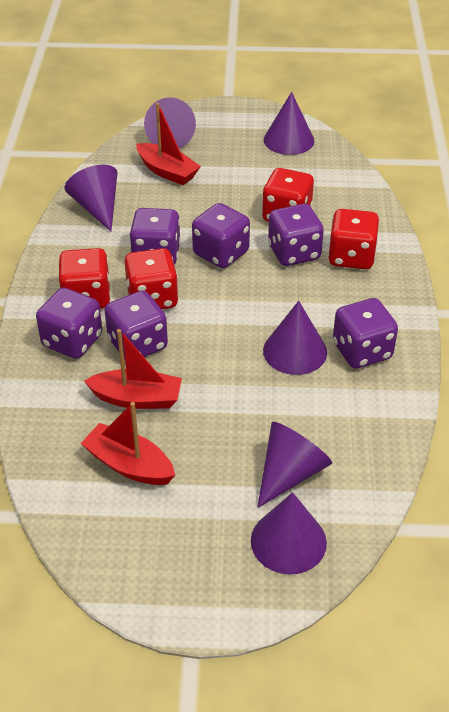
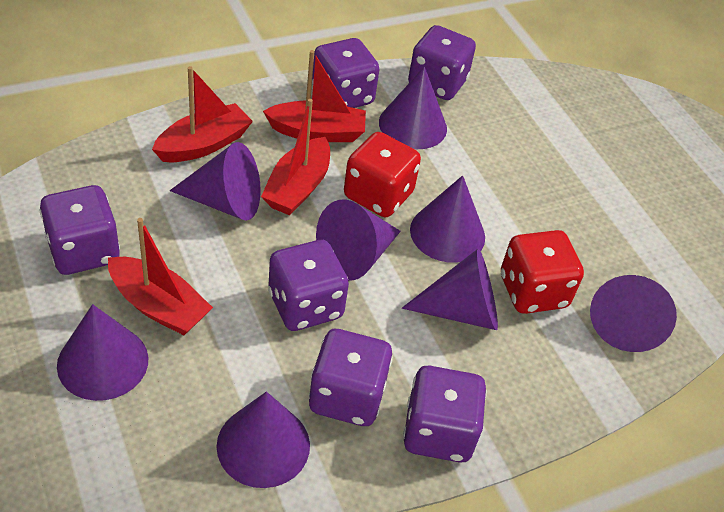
purple cone: 6 -> 8
red boat: 3 -> 4
red dice: 4 -> 2

